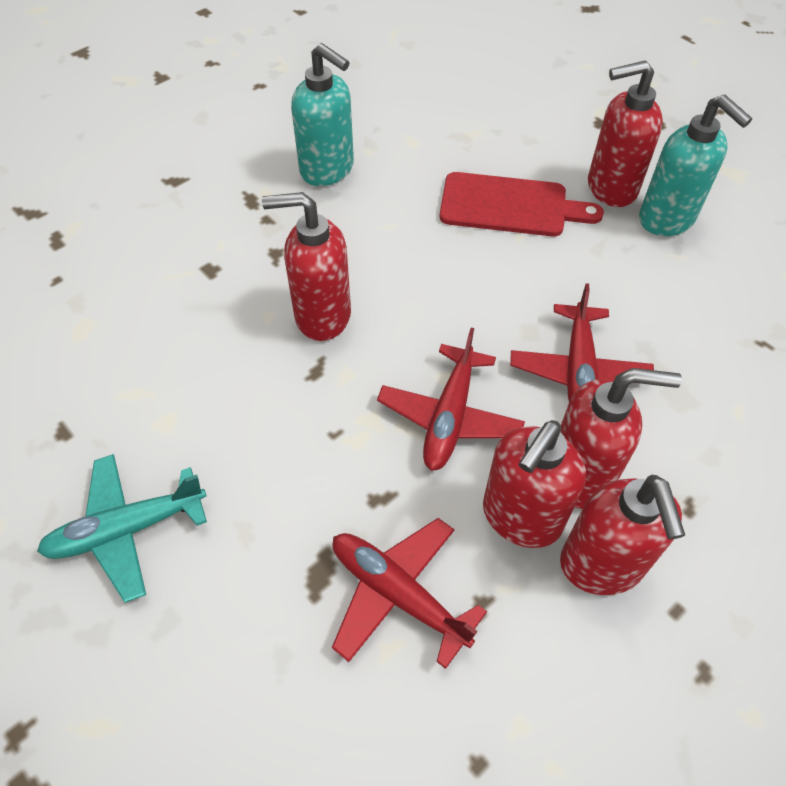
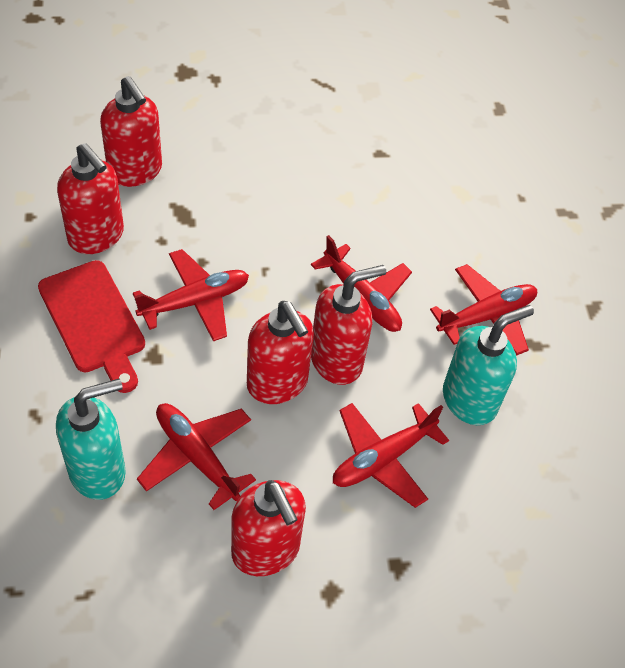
red plane: 3 -> 5
turquoise plane: 1 -> 0

